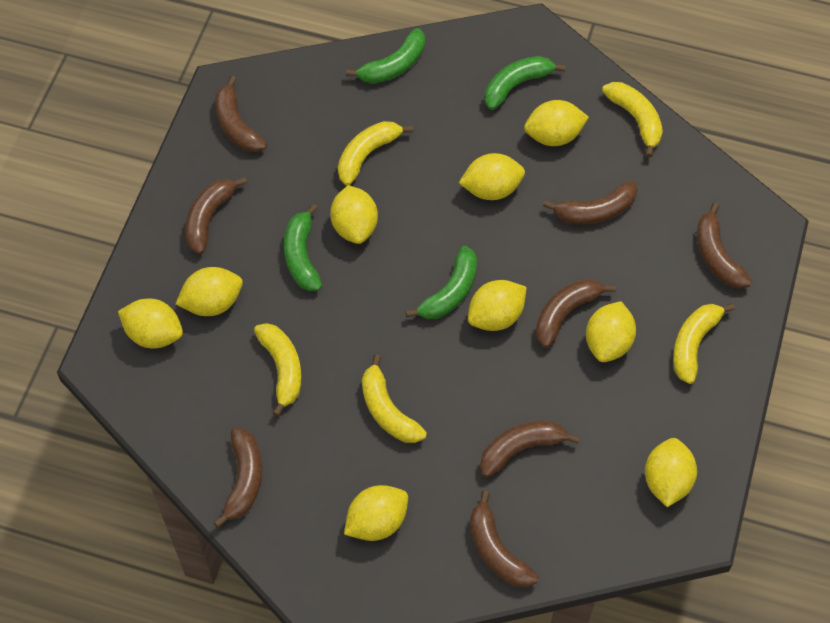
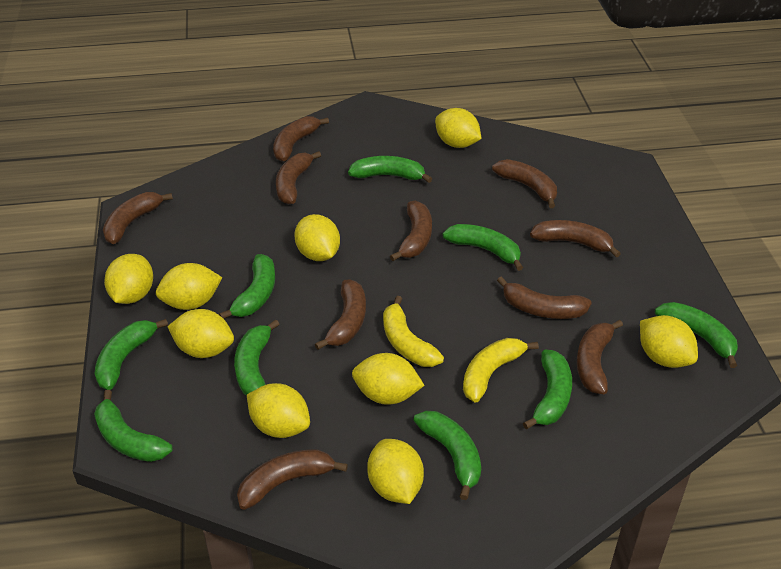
brown banana: 8 -> 10
green banana: 4 -> 9
yellow banana: 5 -> 2

